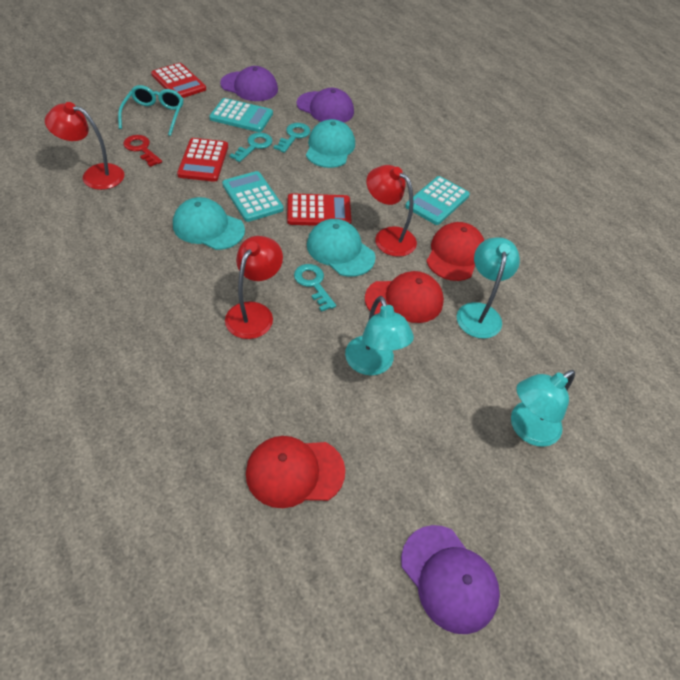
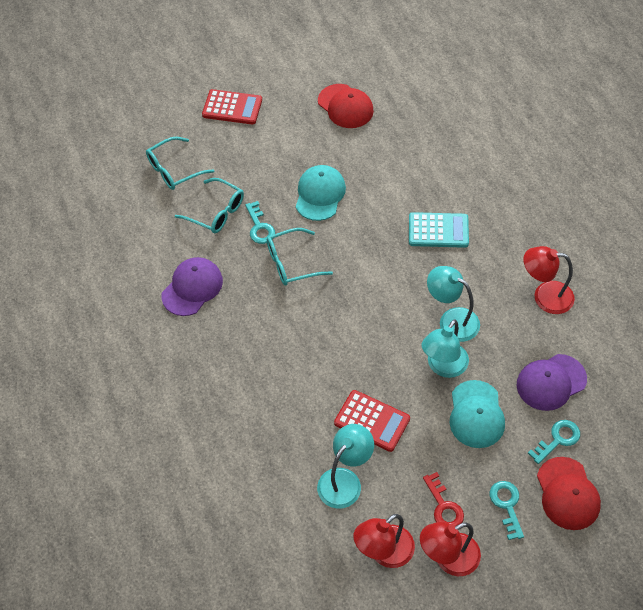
purple cap: 3 -> 2
red calculator: 3 -> 2
red cap: 3 -> 2
turquoise calculator: 3 -> 1
turquoise cap: 3 -> 2
turquoise glasses: 1 -> 3

